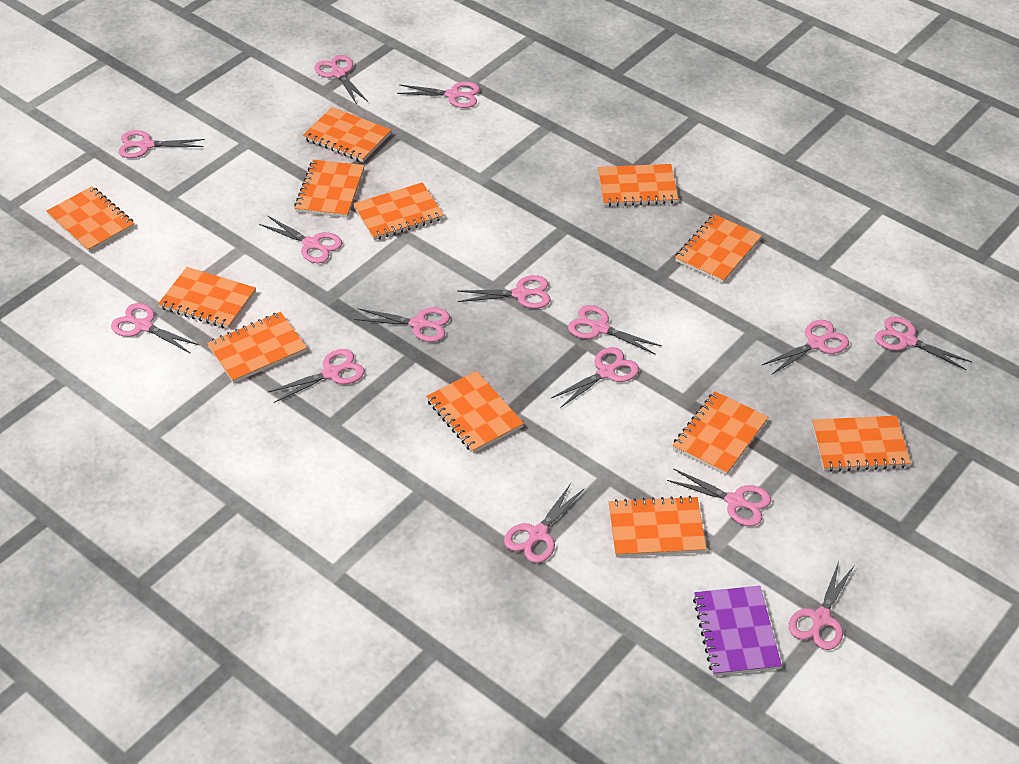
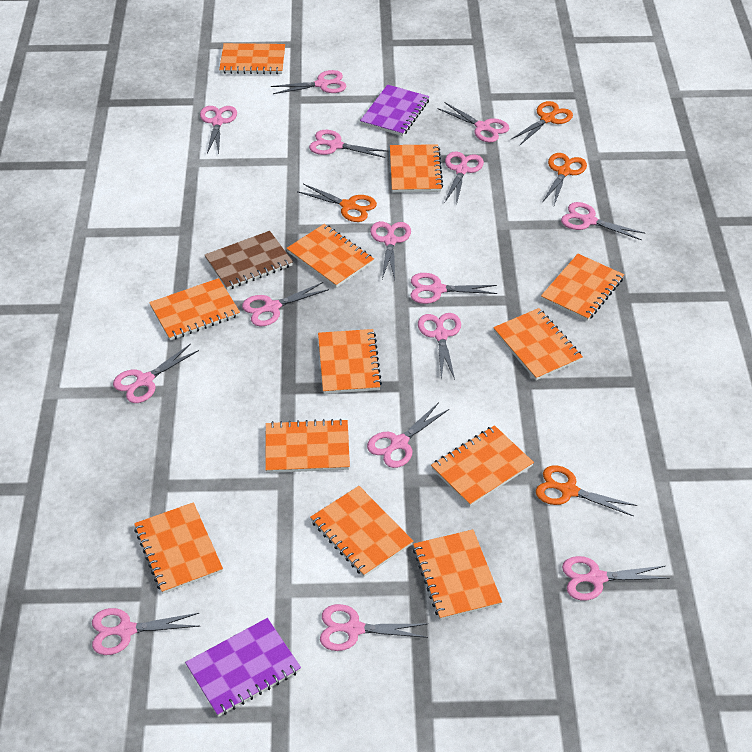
brown notebook: 0 -> 1
orange scissors: 0 -> 4
purple notebook: 1 -> 2

